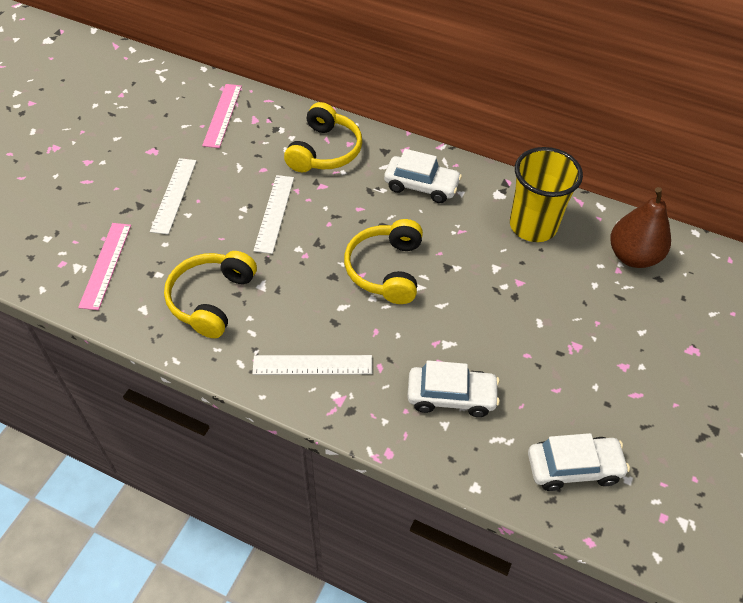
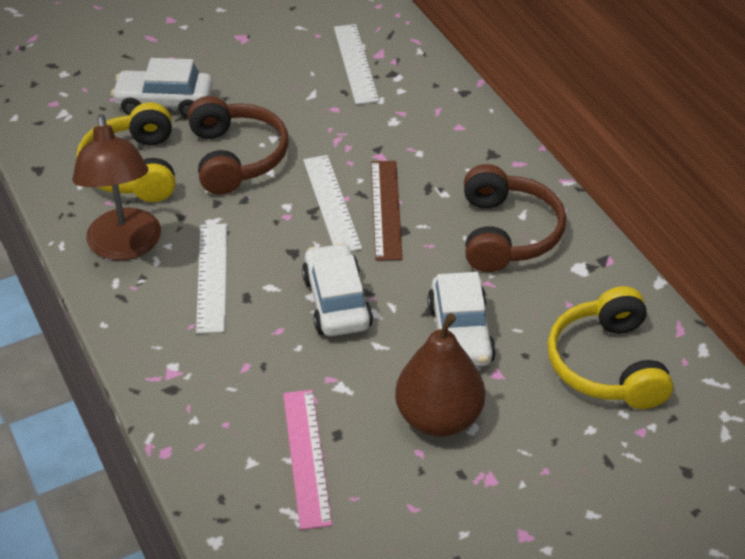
brown headphones: 0 -> 2
brown lamp: 0 -> 1
brown ruler: 0 -> 1
pink ruler: 2 -> 1
yellow cup: 1 -> 0
yellow headphones: 3 -> 2

